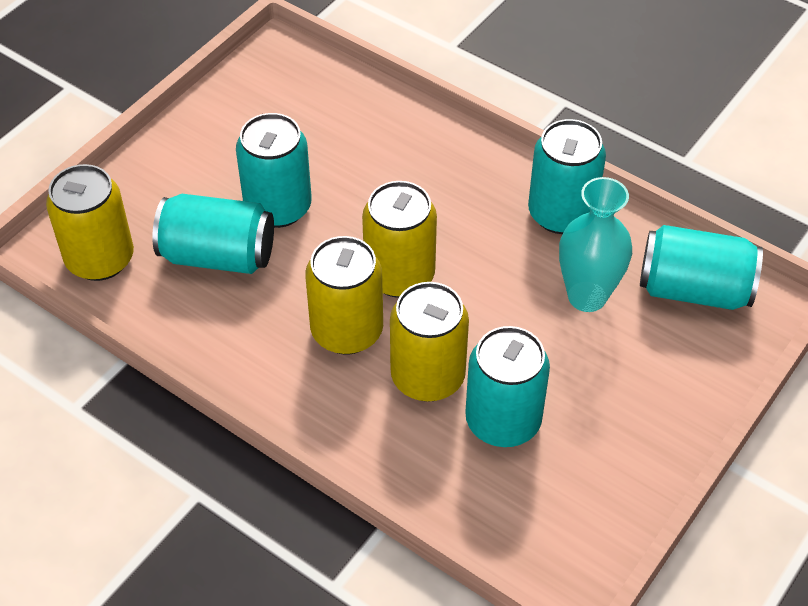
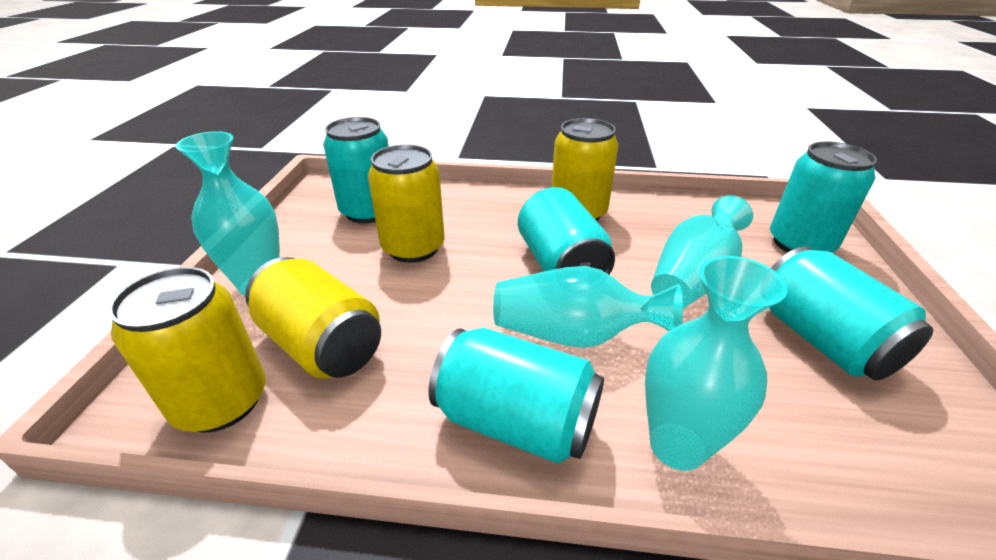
turquoise vase: 1 -> 4

